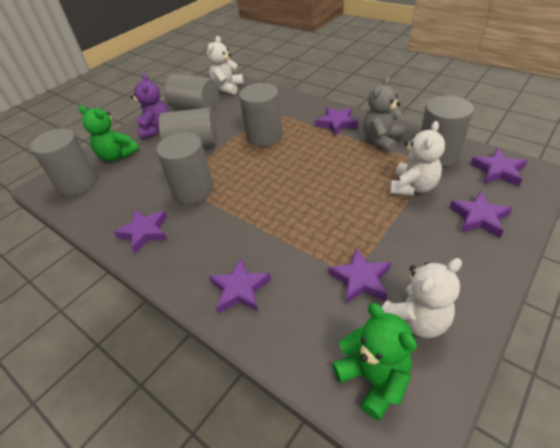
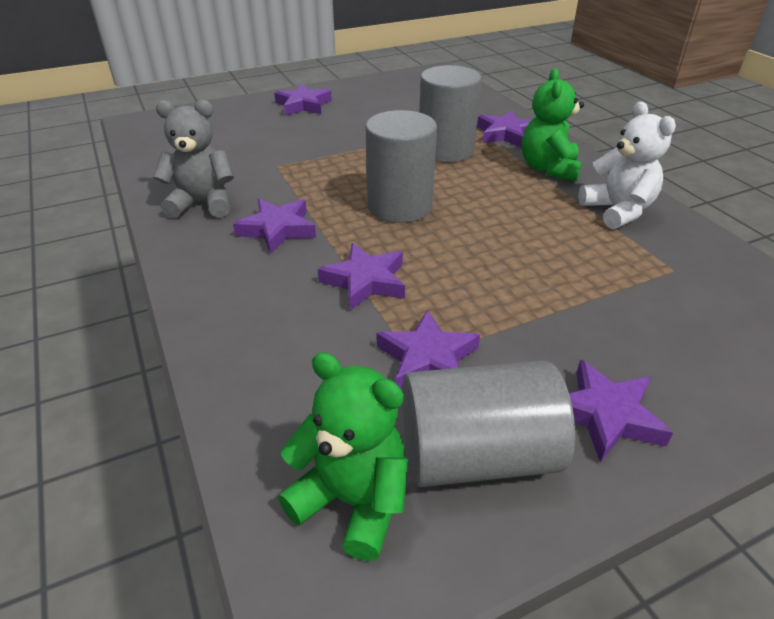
grey cylinder: 6 -> 3
purple teddy bear: 1 -> 0
white teddy bear: 3 -> 1

